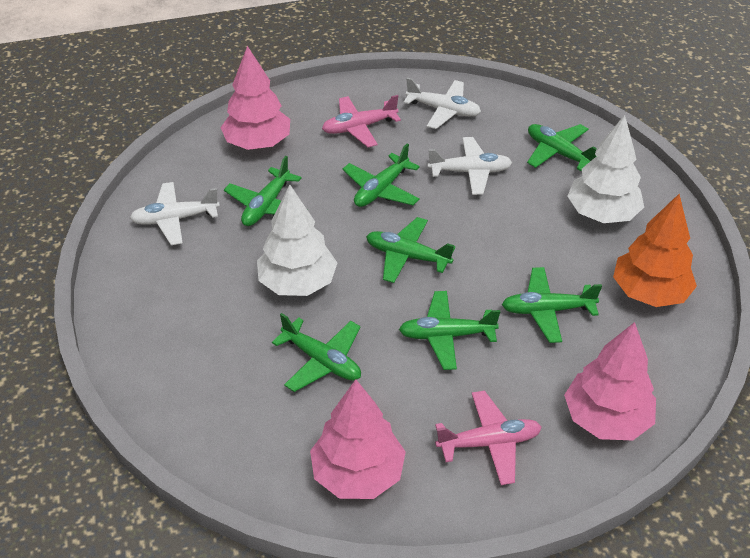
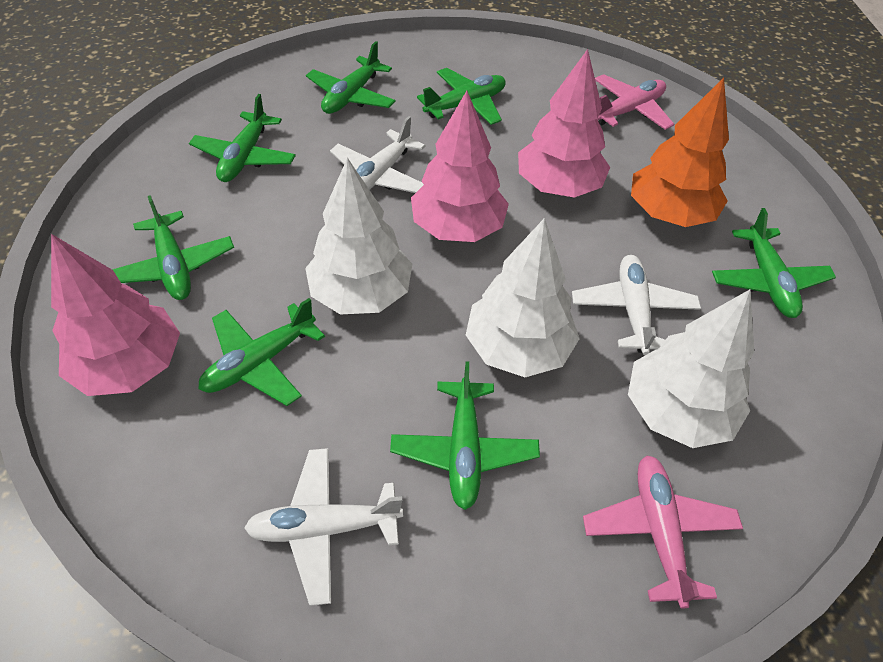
white tree: 2 -> 3

